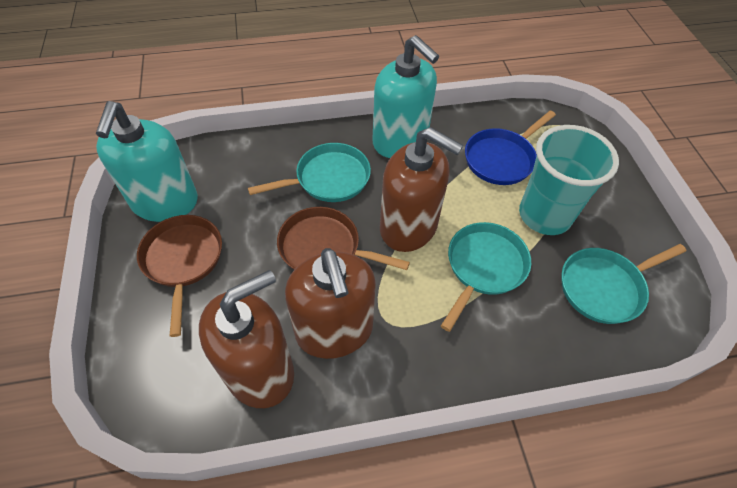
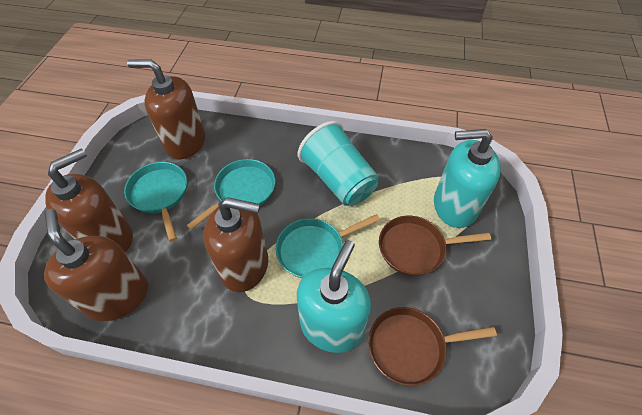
blue pan: 1 -> 0
brown soap dispenser: 3 -> 4

